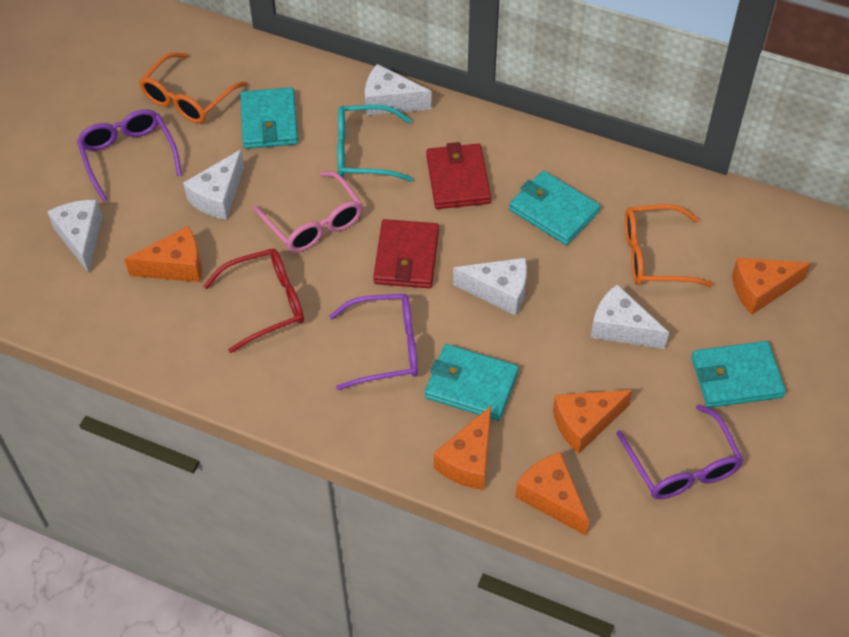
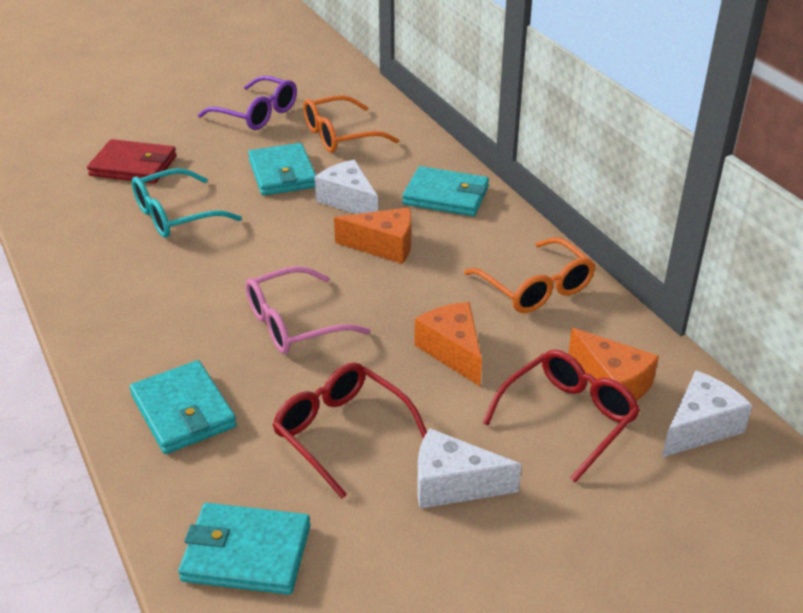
orange cheese: 5 -> 3
purple glasses: 3 -> 1
red glasses: 1 -> 2
red wallet: 2 -> 1
white cheese: 5 -> 3

